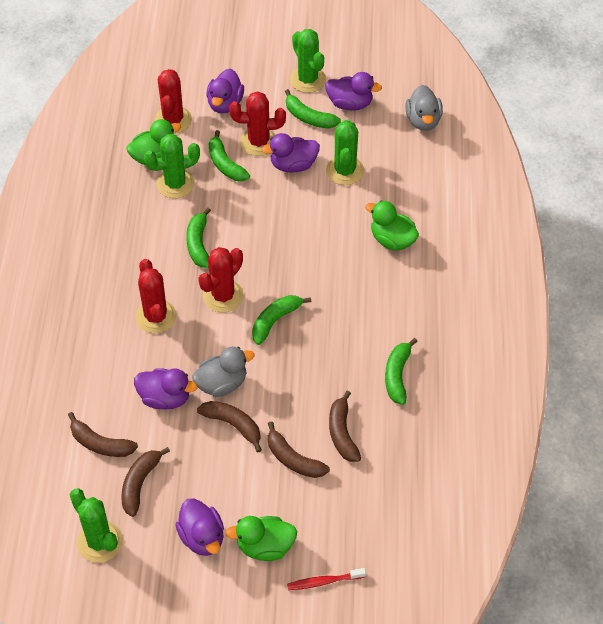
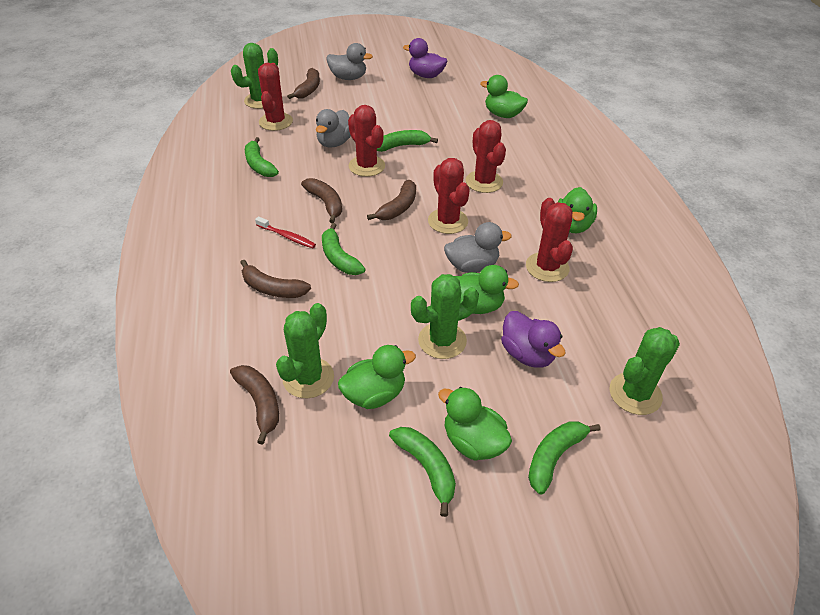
green duck: 3 -> 5
grey duck: 2 -> 3
purple duck: 5 -> 2
red cactus: 4 -> 5

